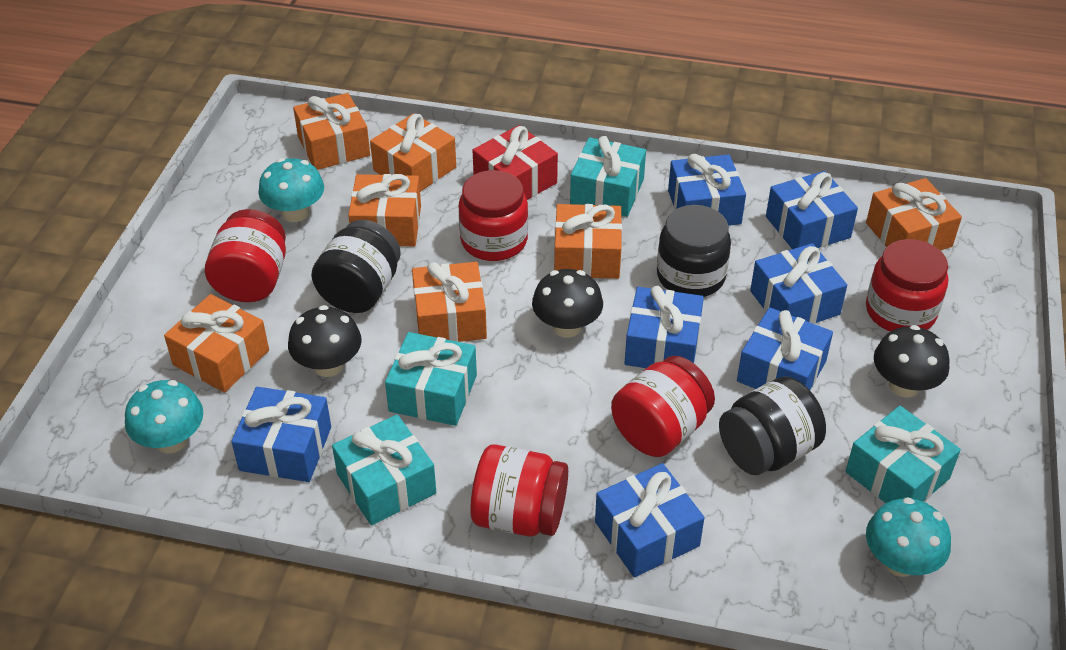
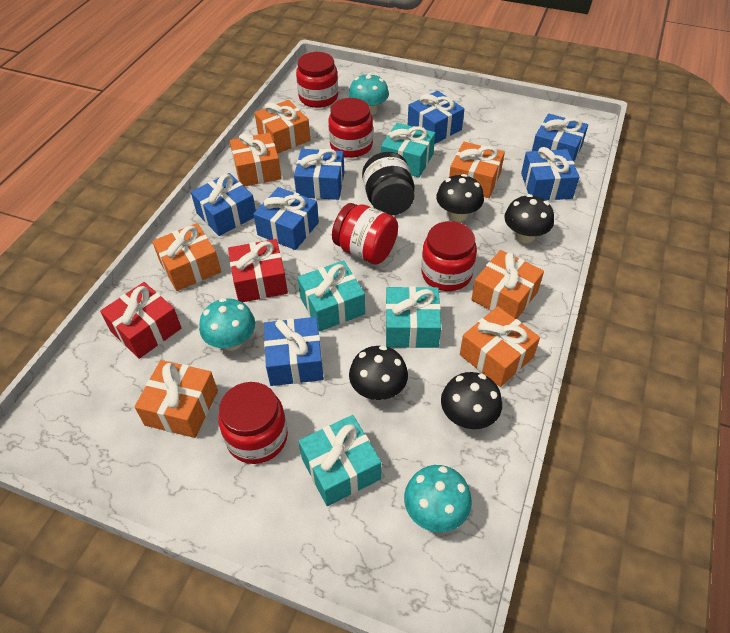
black jar: 3 -> 1
black mushroom: 3 -> 4
red gift: 1 -> 2

